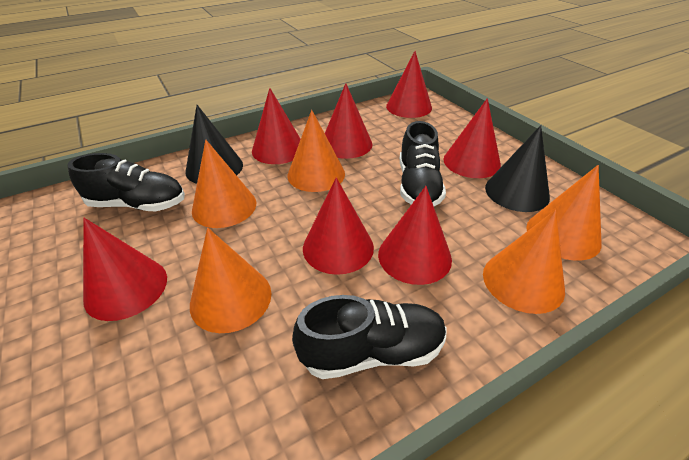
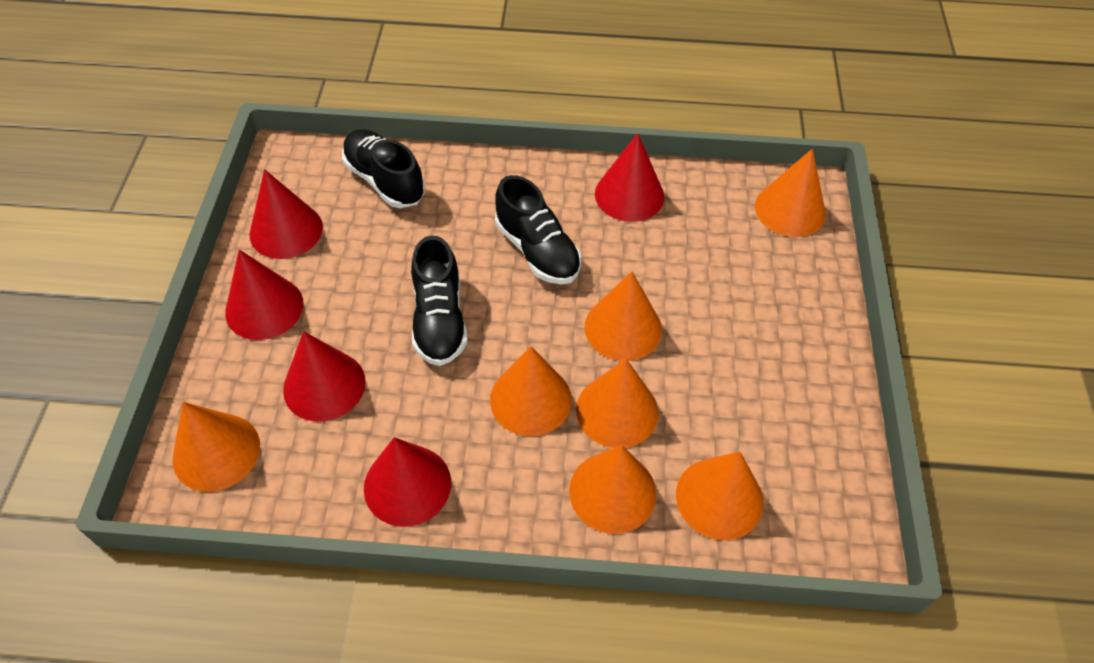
black cone: 2 -> 0
orange cone: 5 -> 7
red cone: 7 -> 5

